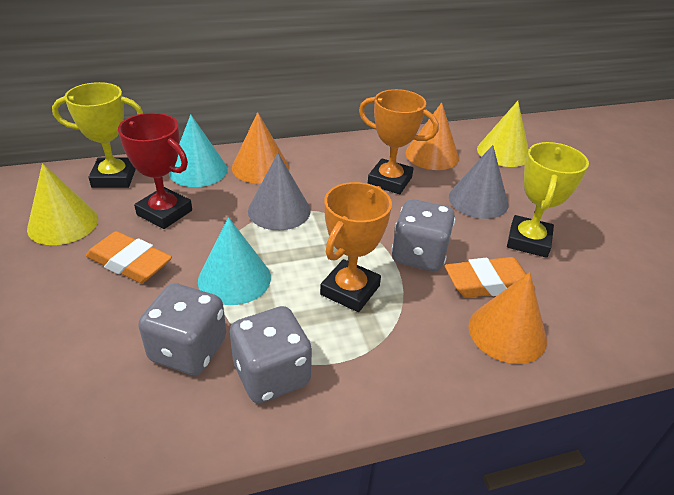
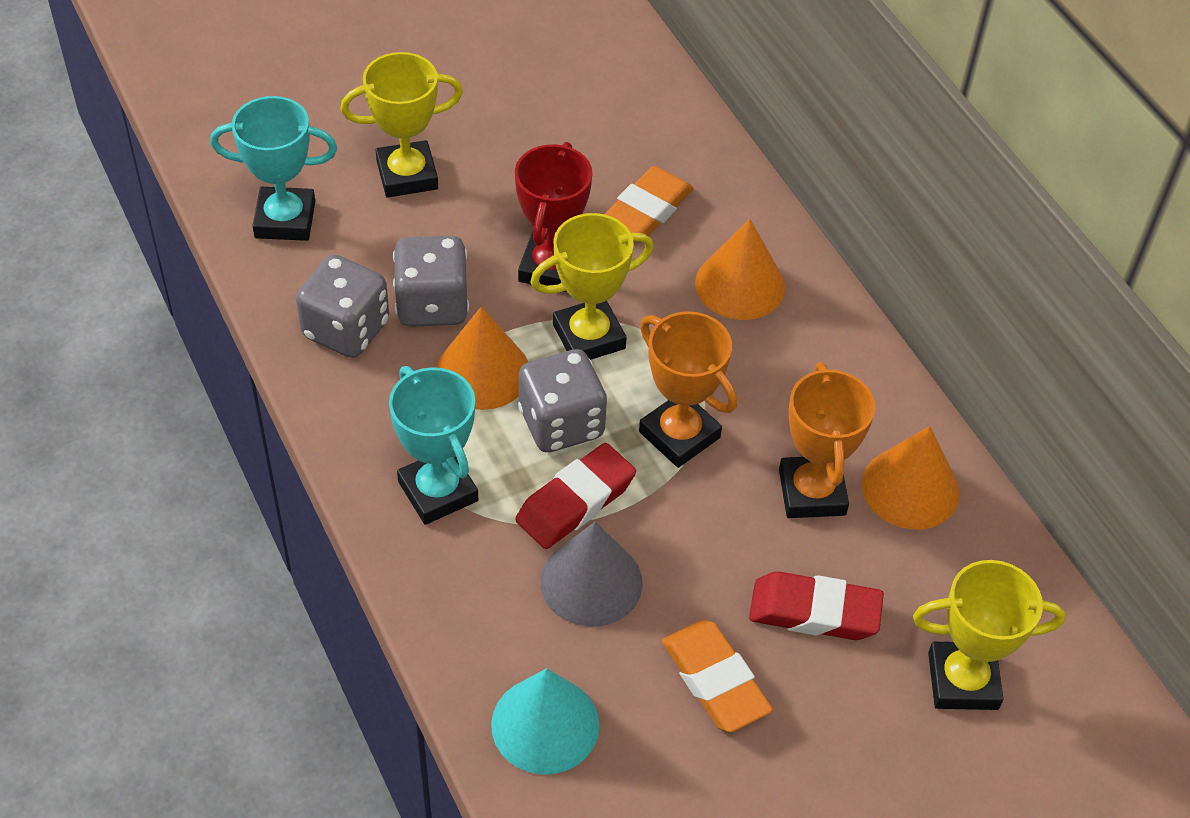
grey cone: 2 -> 1
red eraser: 0 -> 2
turquoise cone: 2 -> 1
turquoise trophy: 0 -> 2
yellow cone: 2 -> 0
yellow trophy: 2 -> 3

